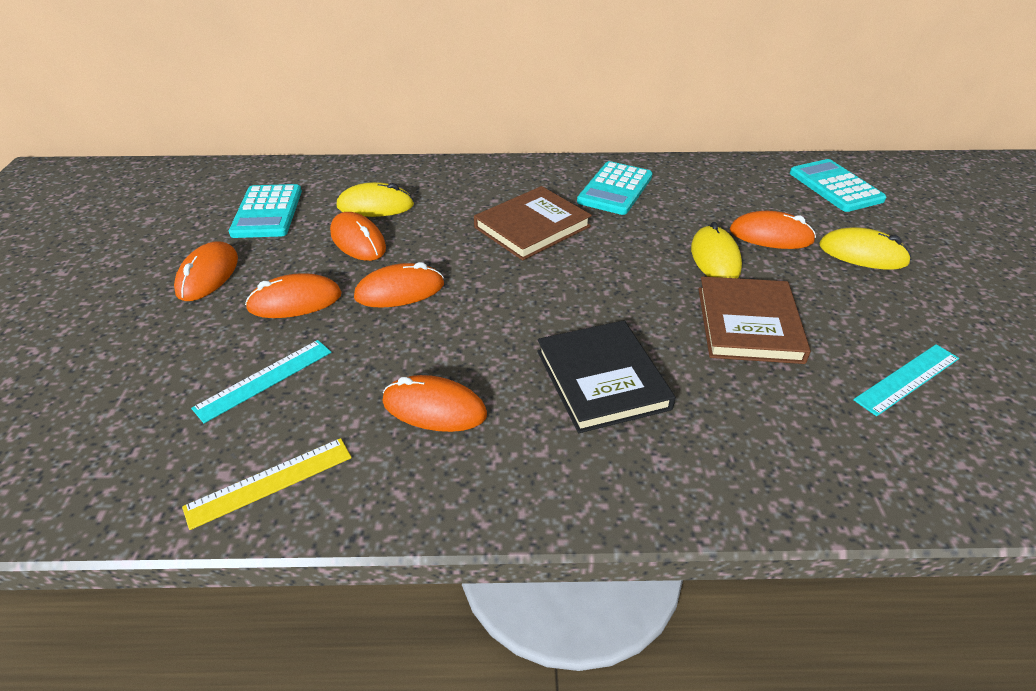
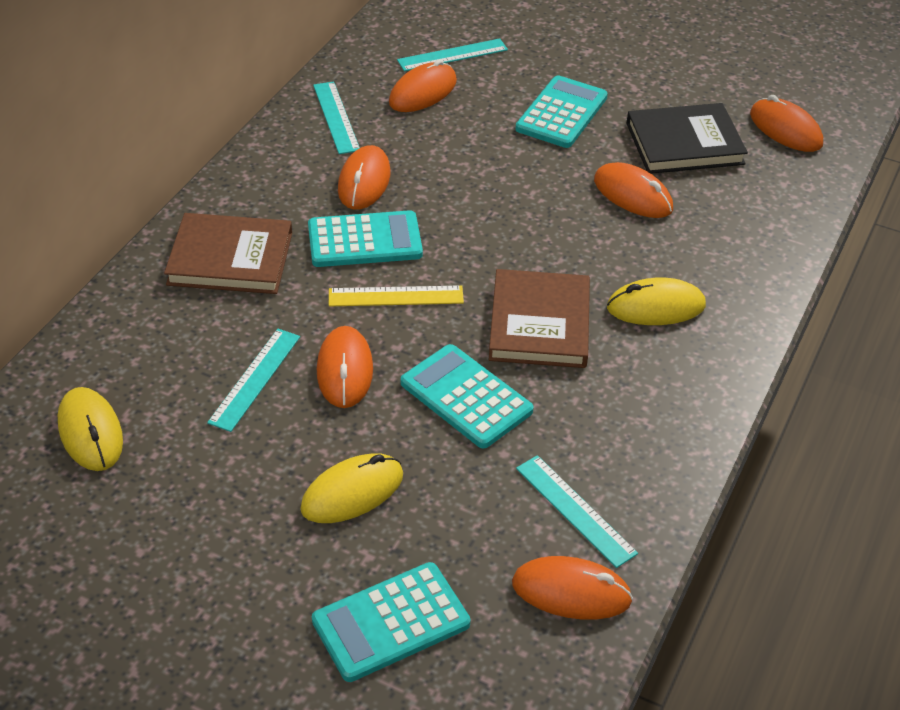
turquoise calculator: 3 -> 4
turquoise ruler: 2 -> 4

